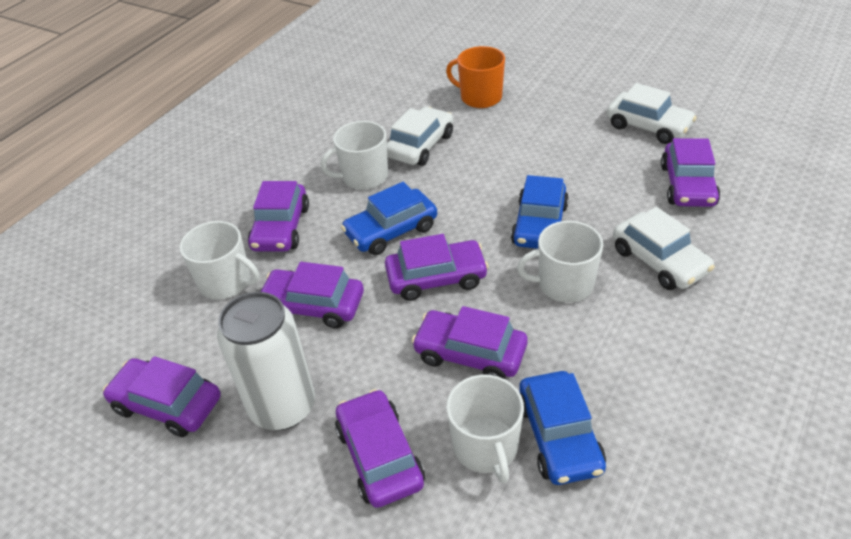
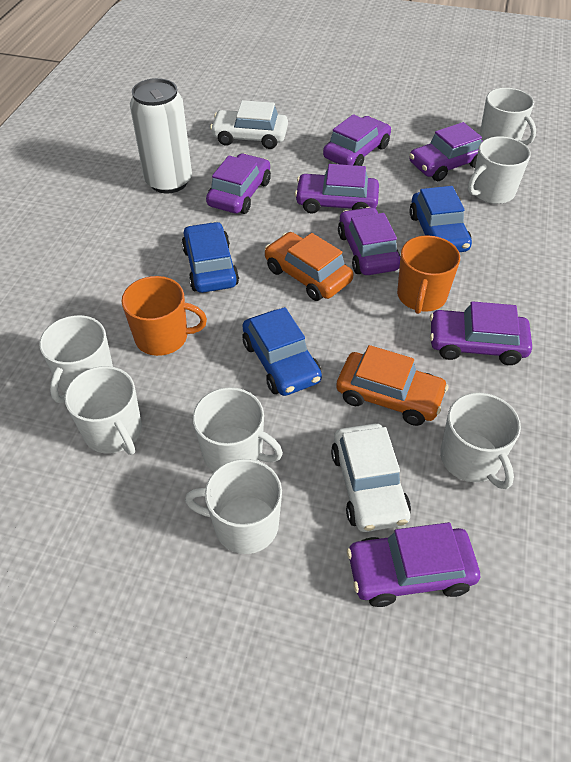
orange car: 0 -> 2
orange mug: 1 -> 2
white car: 3 -> 2
white mug: 4 -> 7

